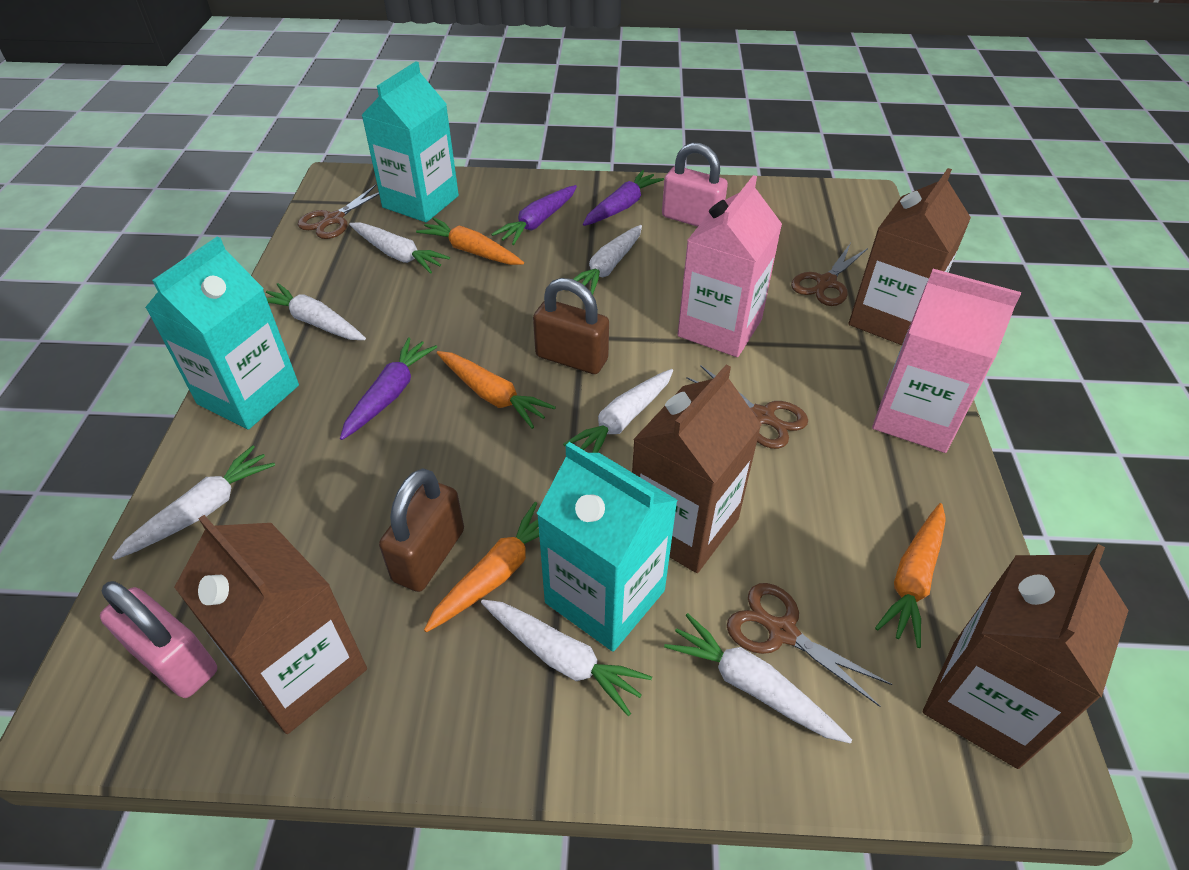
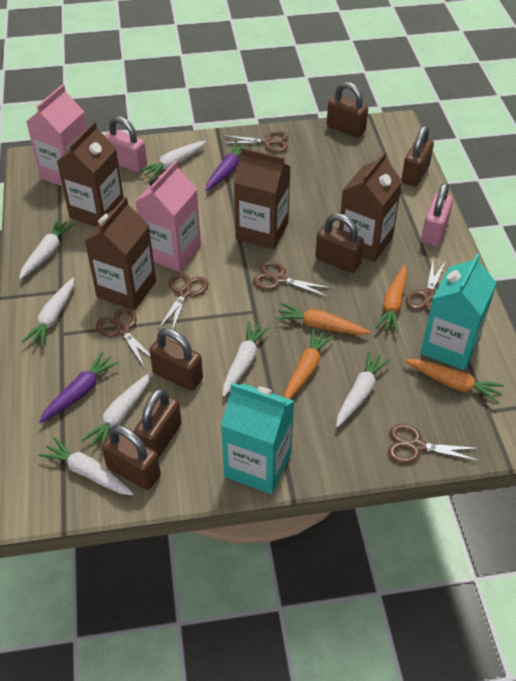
brown padlock: 2 -> 6
brown scissors: 4 -> 6
purple carrot: 3 -> 2
turquoise carton: 3 -> 2

